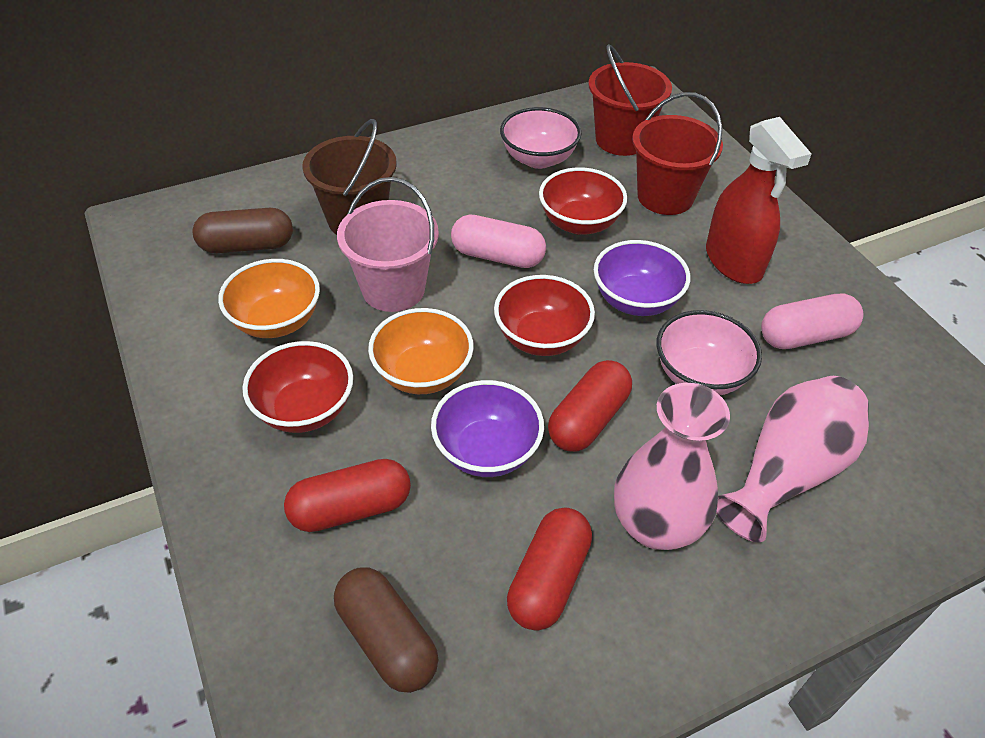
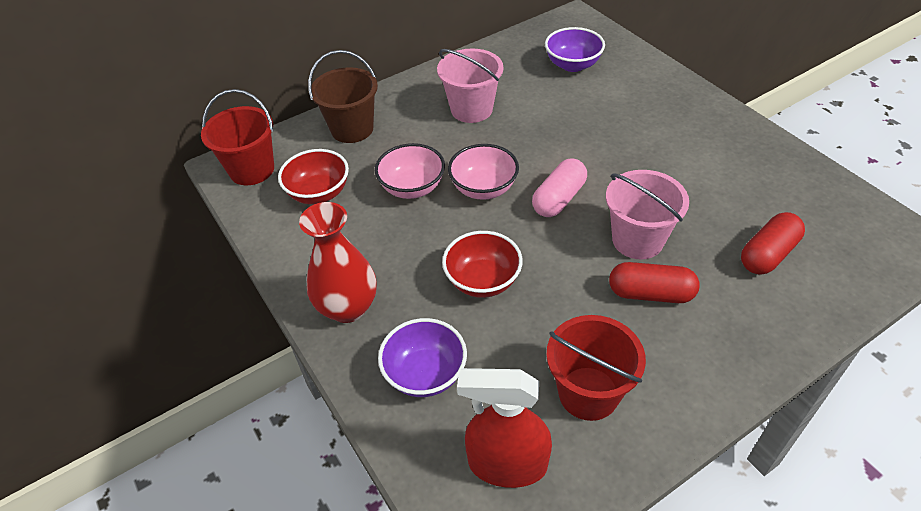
brown capsule: 2 -> 0
orange bowl: 2 -> 0
pink bucket: 1 -> 2
pink capsule: 2 -> 1
pink vase: 2 -> 0
red bowl: 3 -> 2
red capsule: 3 -> 2
red vase: 0 -> 1

